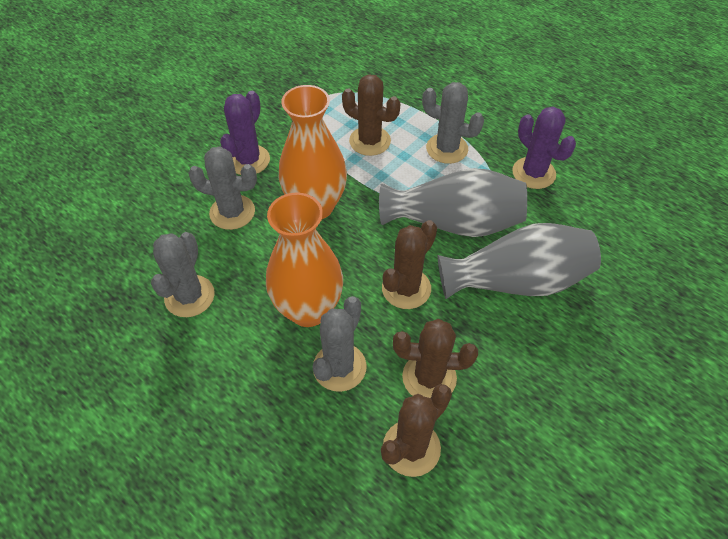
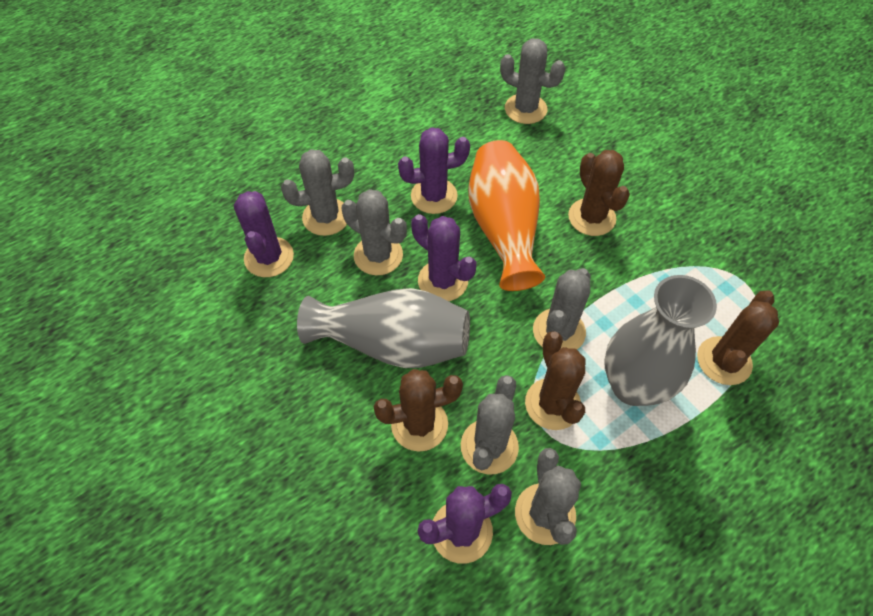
grey cactus: 4 -> 6
orange vase: 2 -> 1
purple cactus: 2 -> 4

